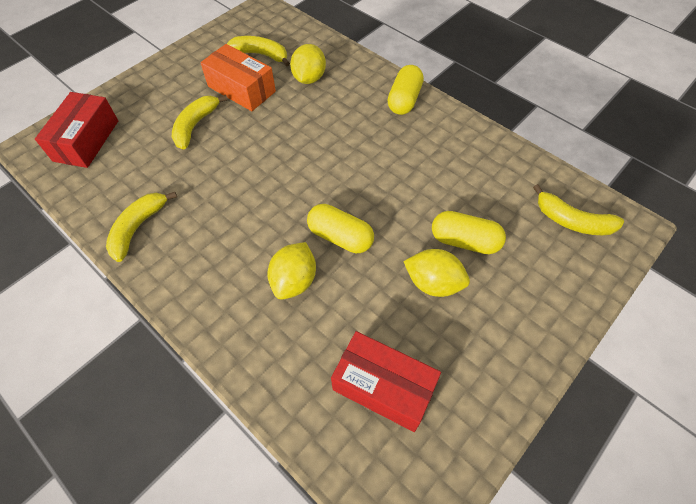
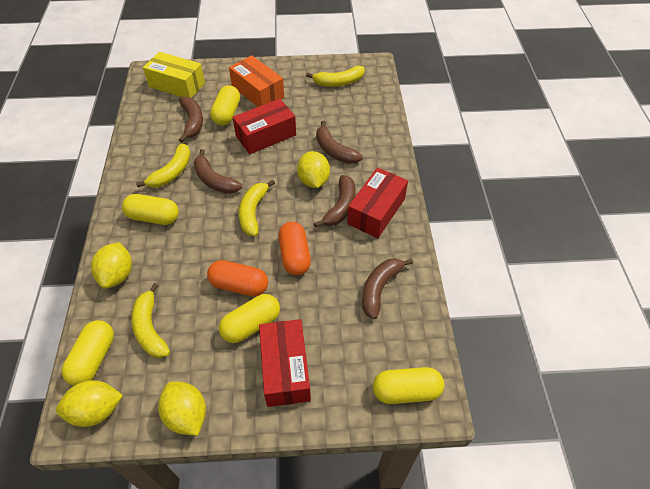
brown banana: 0 -> 5
orange capsule: 0 -> 2
red box: 2 -> 3
yellow box: 0 -> 1
yellow capsule: 3 -> 5
yellow lemon: 3 -> 4

